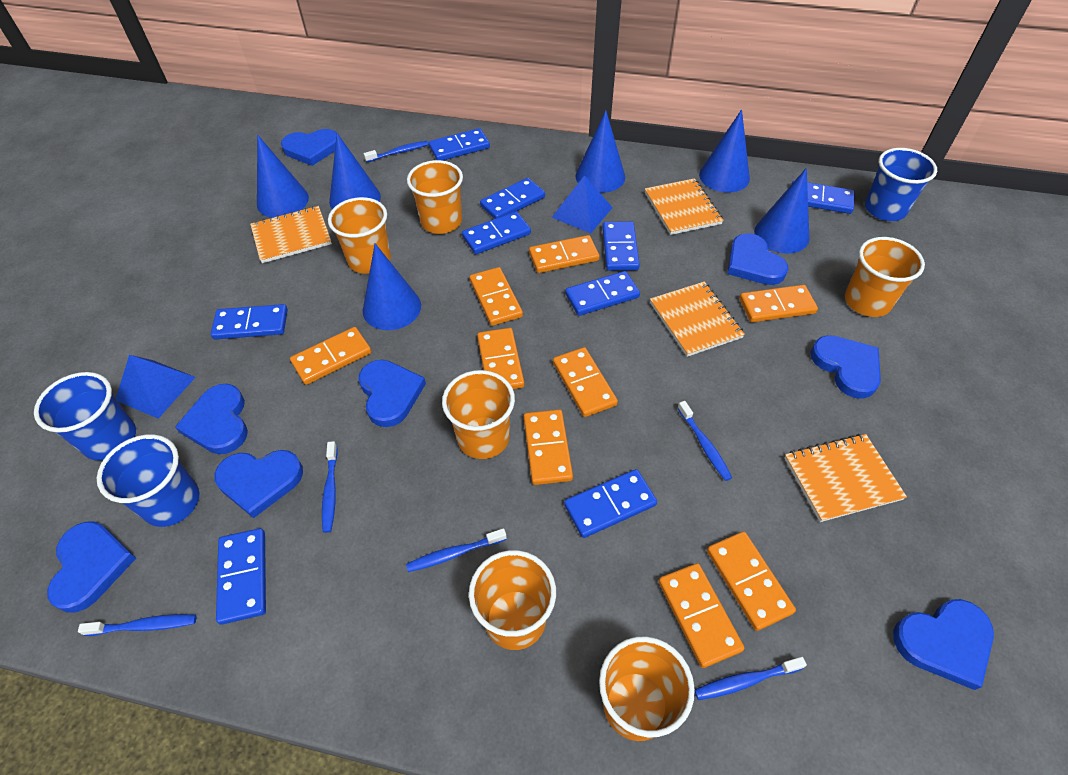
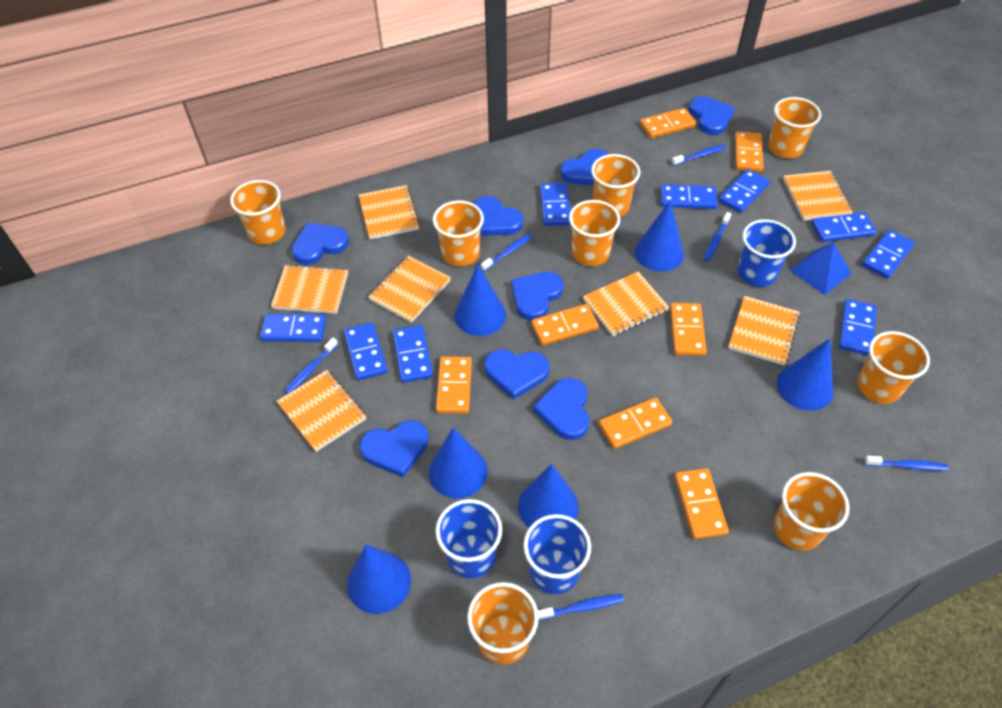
blue pyramid: 2 -> 1
orange cup: 6 -> 8
orange domino: 9 -> 7
orange notebook: 4 -> 7

